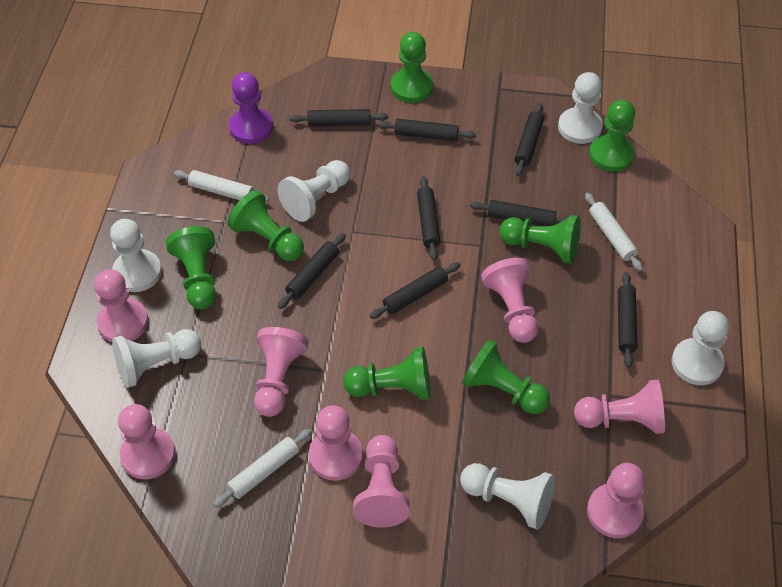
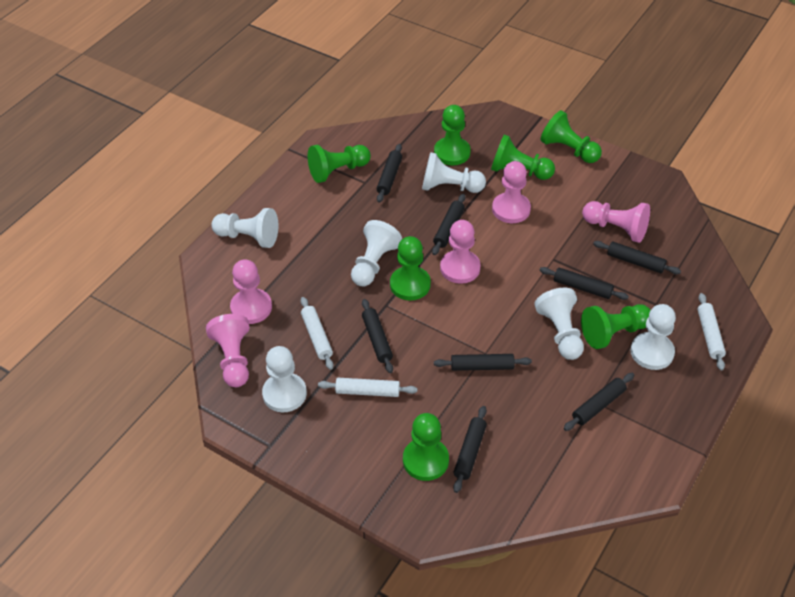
pink pawn: 8 -> 5
purple pawn: 1 -> 0

